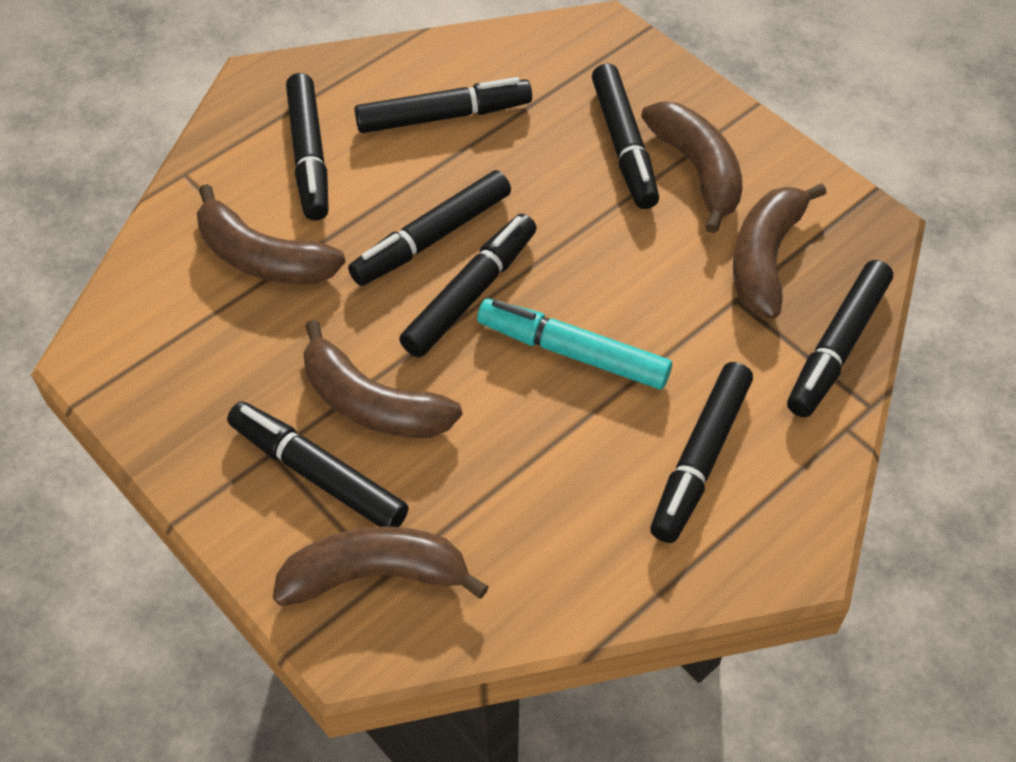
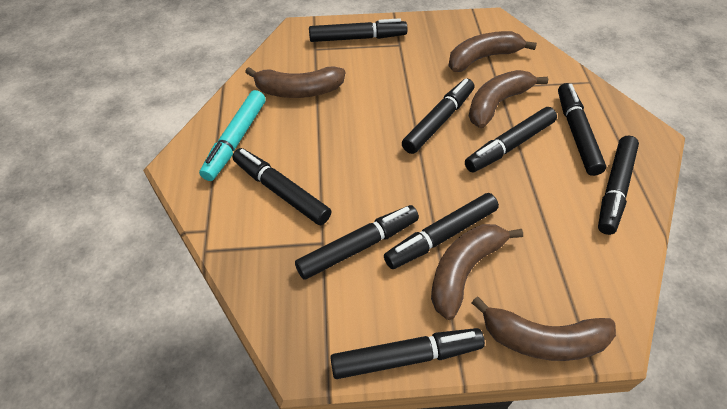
black marker: 8 -> 9

